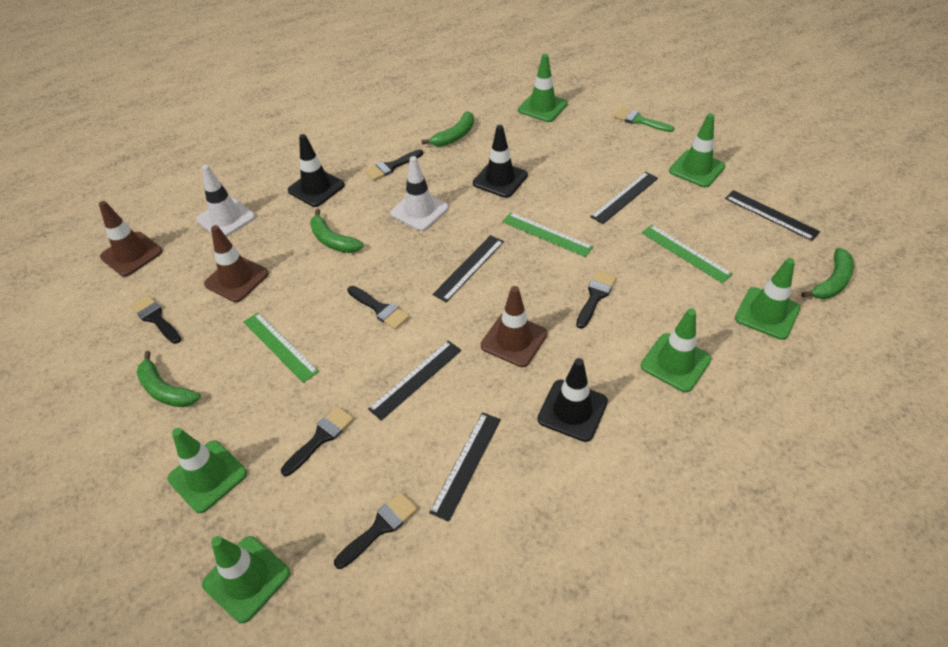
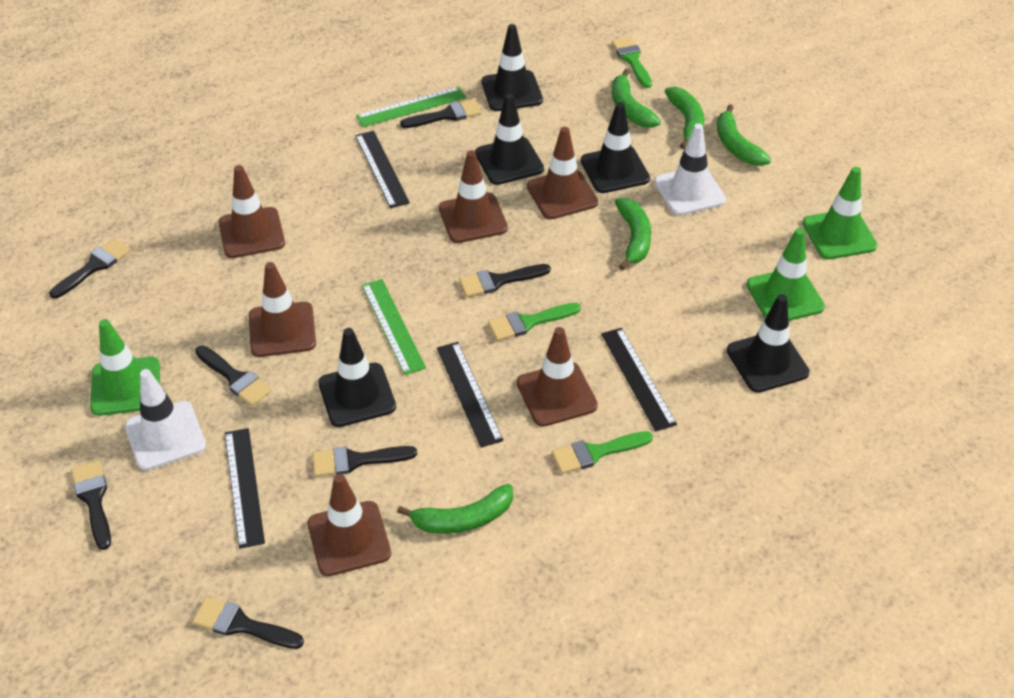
black brush: 6 -> 7
black ruler: 5 -> 4
black traffic cone: 3 -> 5
brown traffic cone: 3 -> 6
green banana: 4 -> 5
green brush: 1 -> 3
green ruler: 3 -> 2
green traffic cone: 6 -> 3

